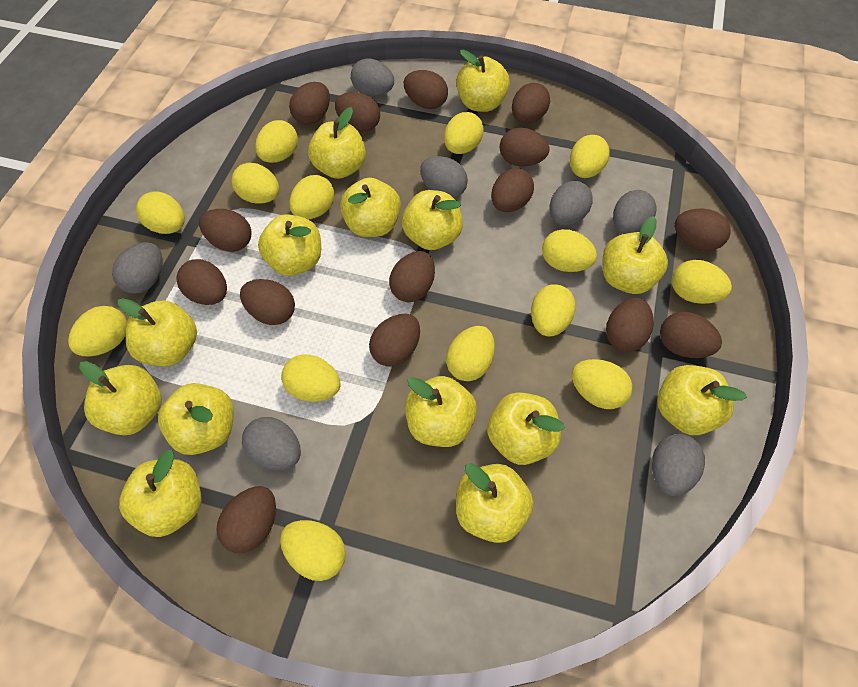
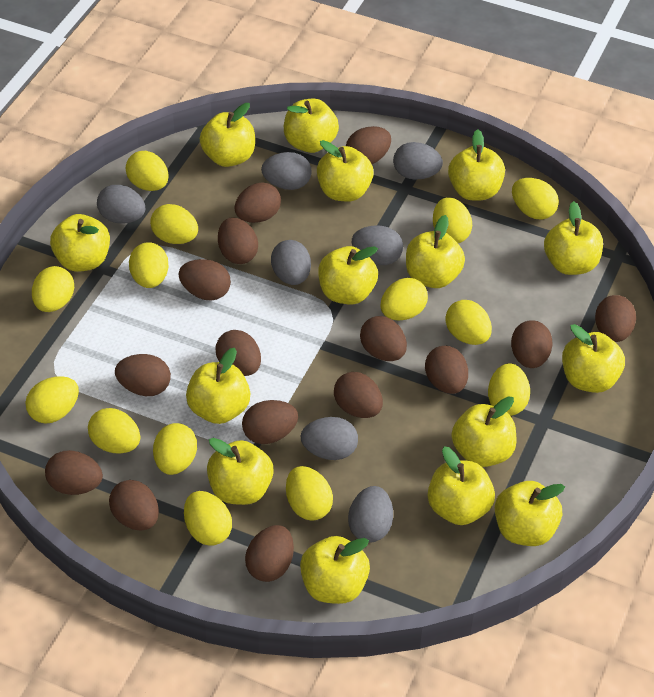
yellow apple: 14 -> 15

